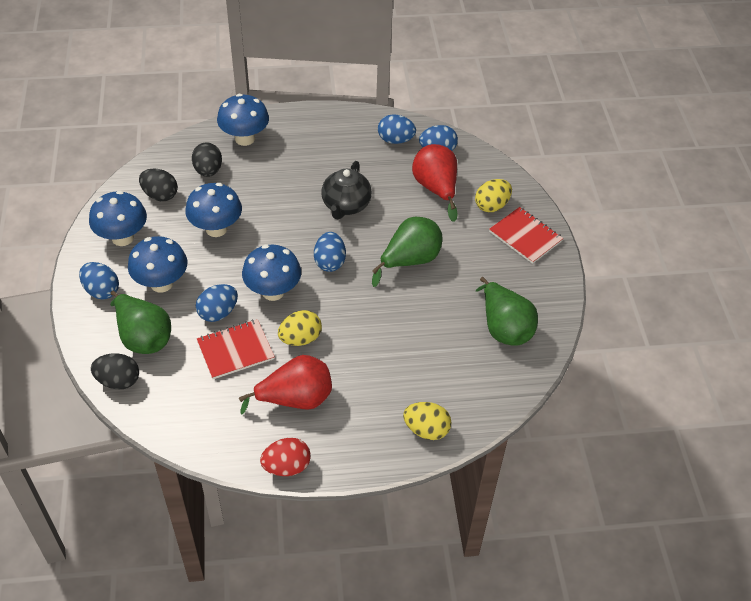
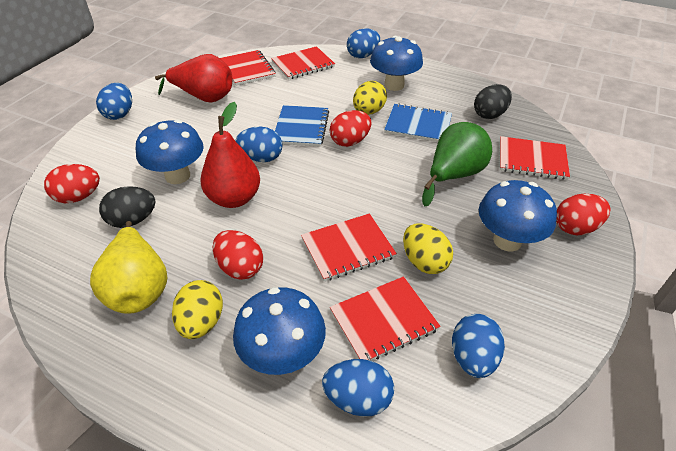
black egg: 3 -> 2
black teapot: 1 -> 0
blue mushroom: 5 -> 4
blue notebook: 0 -> 2
green pear: 3 -> 1
red egg: 1 -> 4
red notebook: 2 -> 5
yellow pear: 0 -> 1

